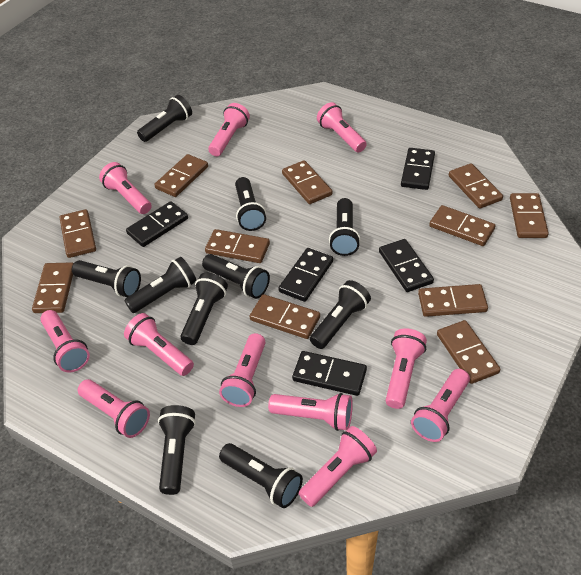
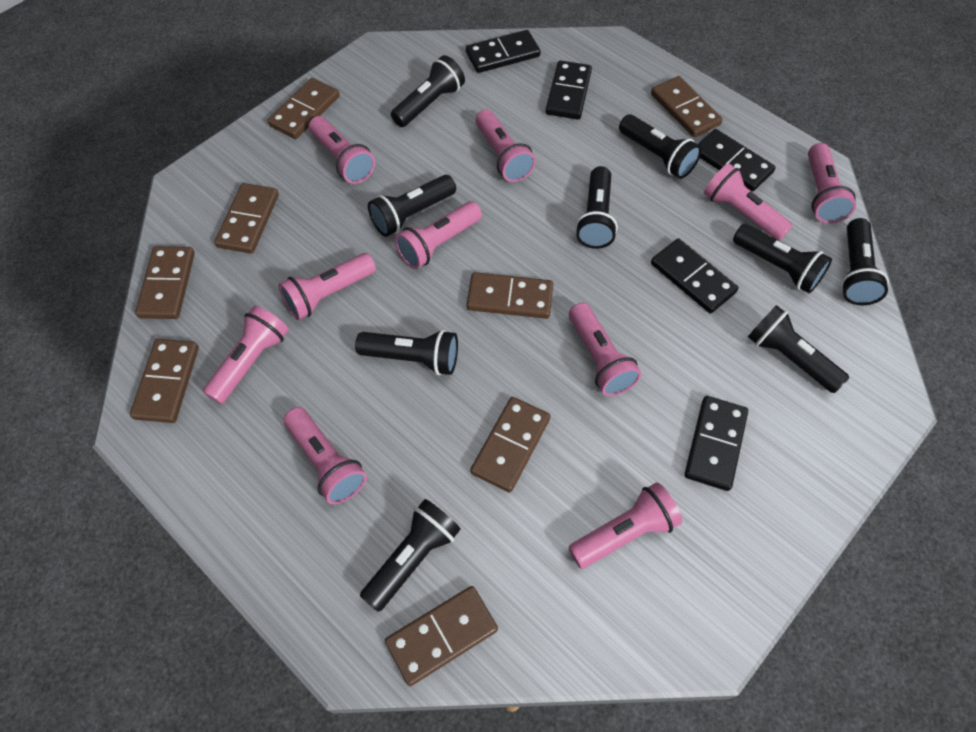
black flashlight: 10 -> 9
brown domino: 11 -> 8
pink flashlight: 11 -> 10

